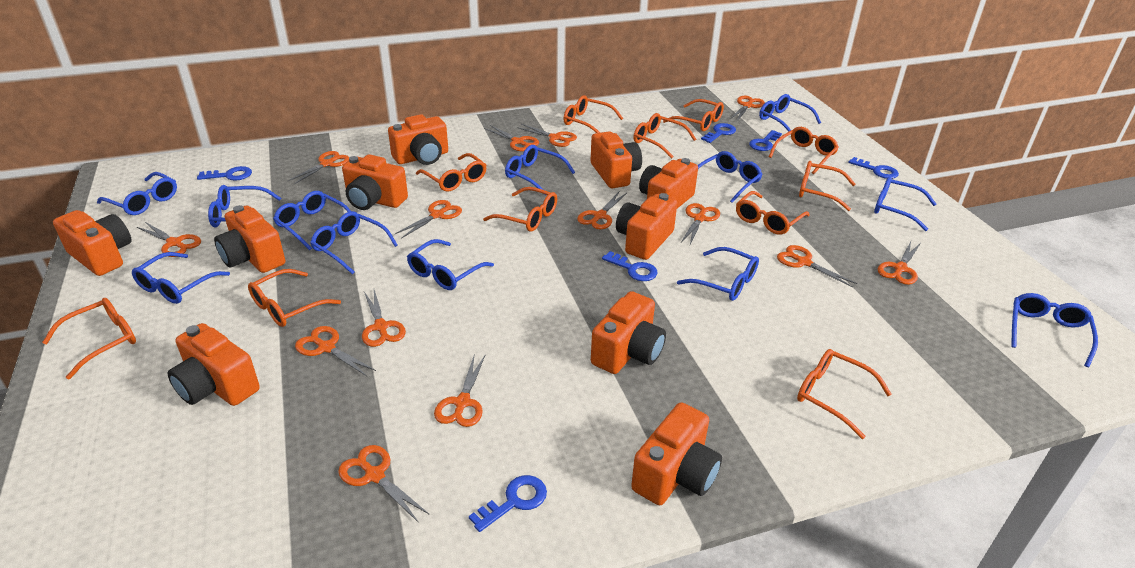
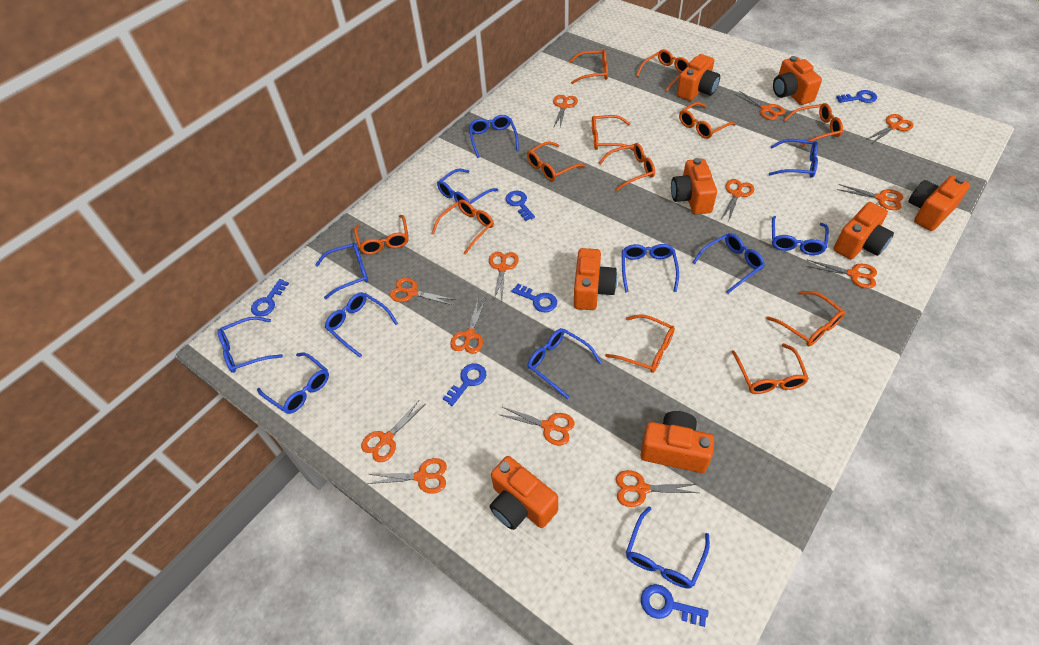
orange camera: 10 -> 8
orange glasses: 11 -> 12
orange scissors: 14 -> 13

